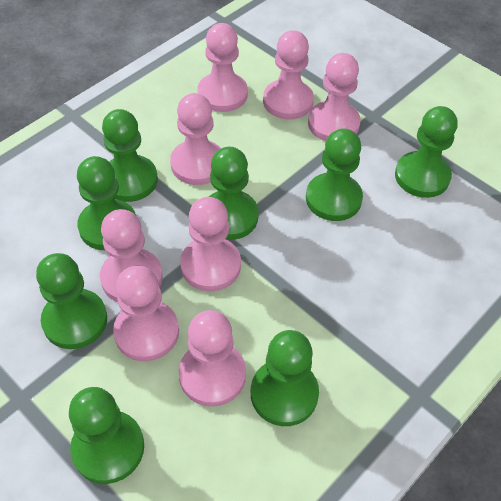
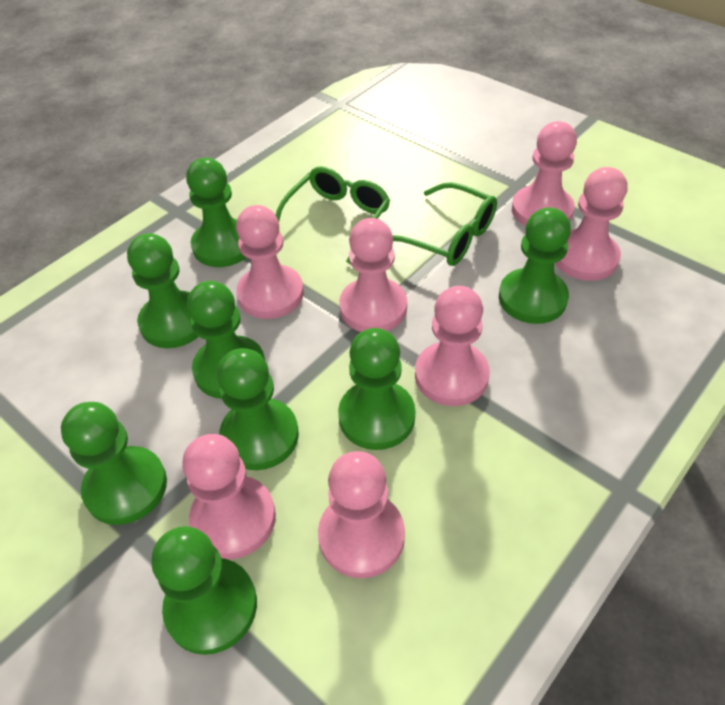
green glasses: 0 -> 2
pink pawn: 8 -> 7

